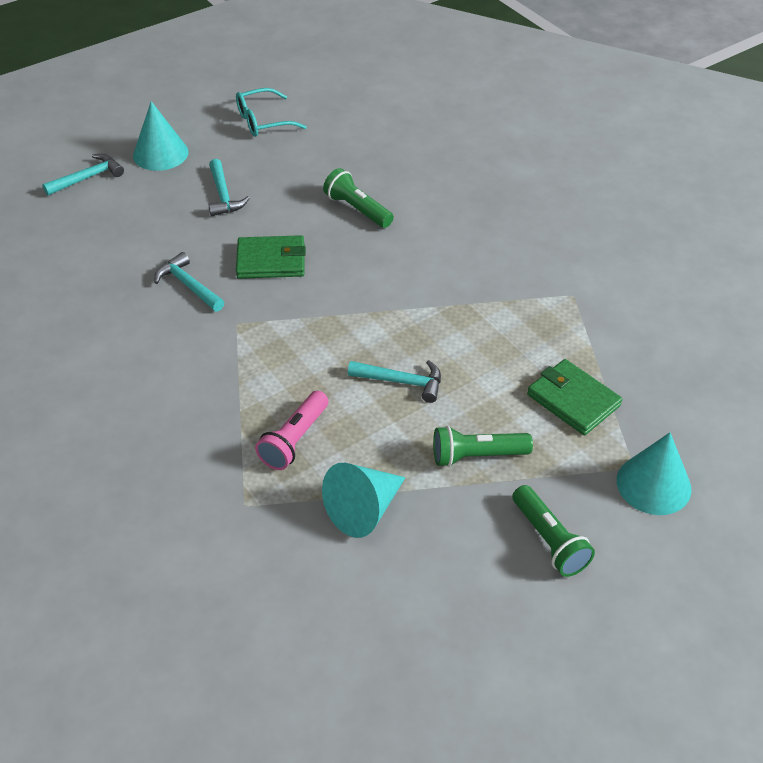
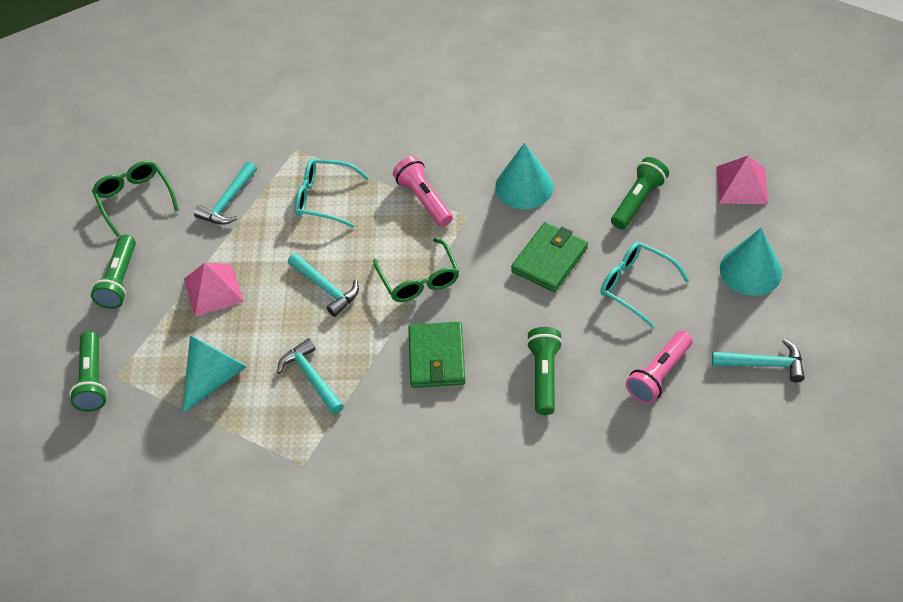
green flashlight: 3 -> 4
green glasses: 0 -> 2
pink flashlight: 1 -> 2
pink pyramid: 0 -> 2
turquoise glasses: 1 -> 2

